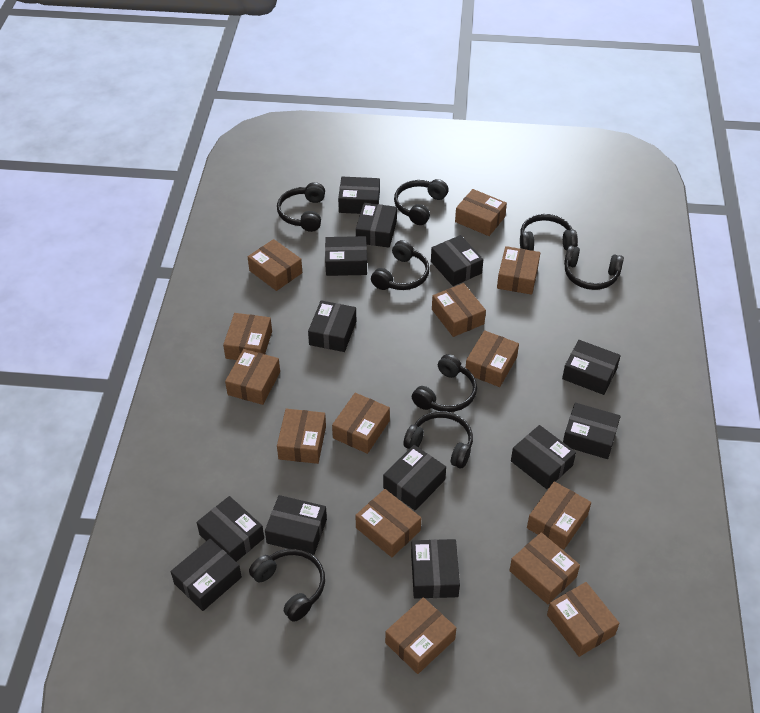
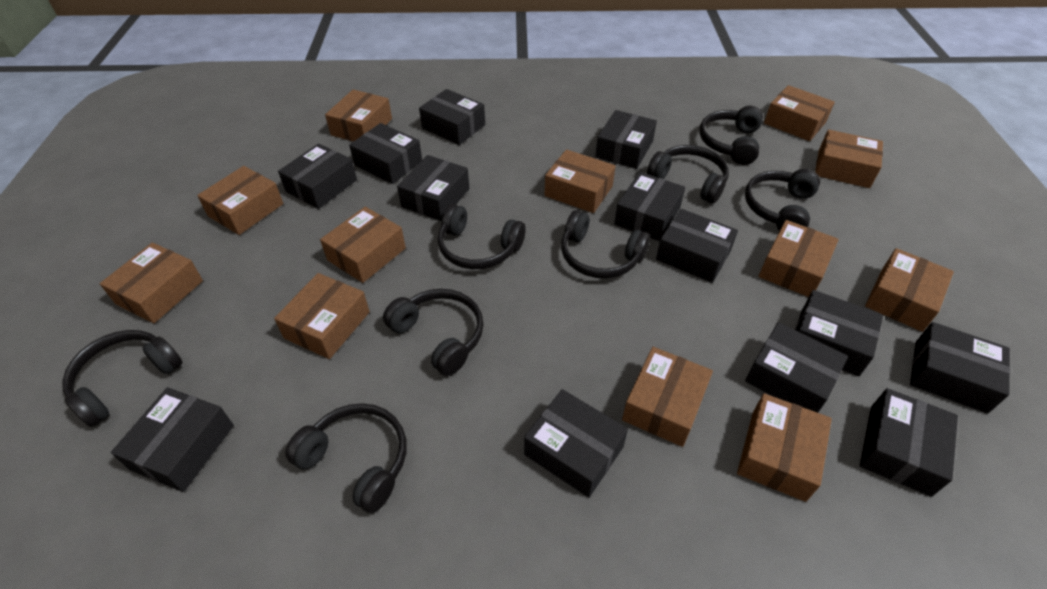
brown box: 14 -> 12

